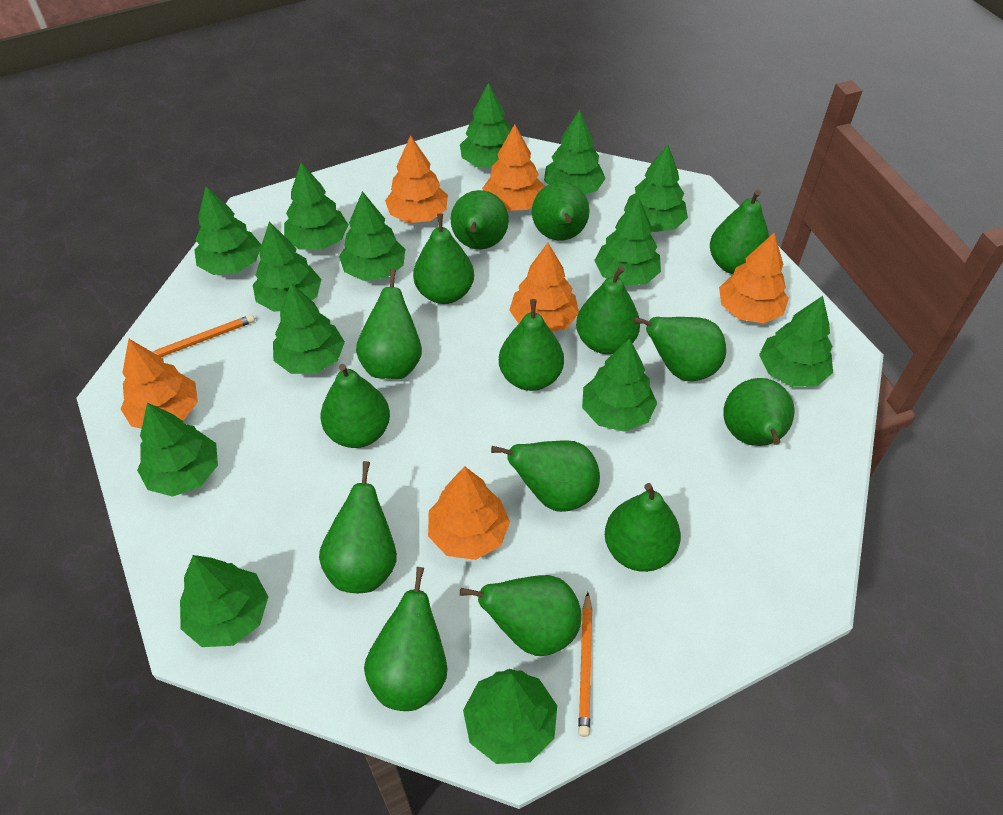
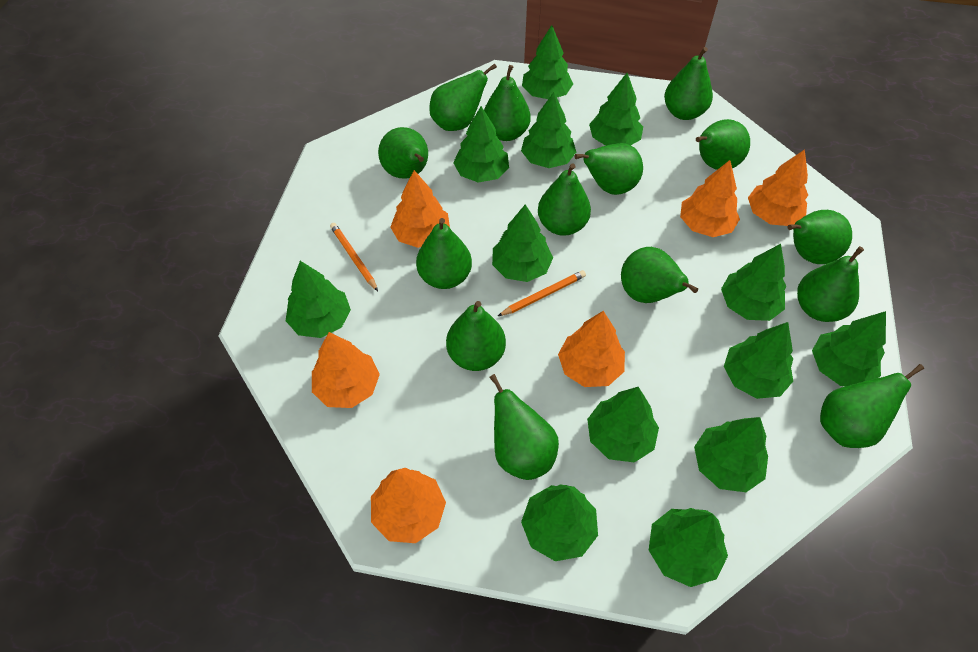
green pear: 15 -> 14
green tree: 14 -> 13

